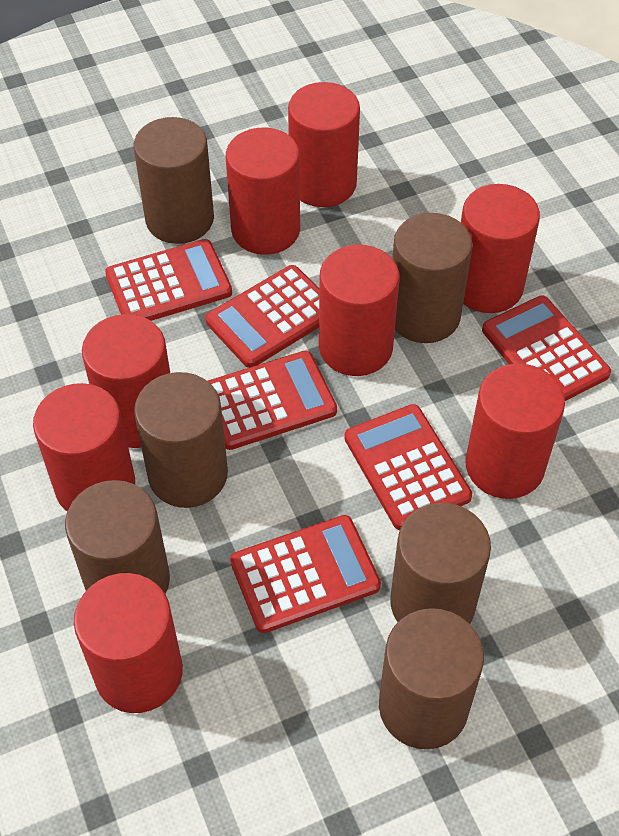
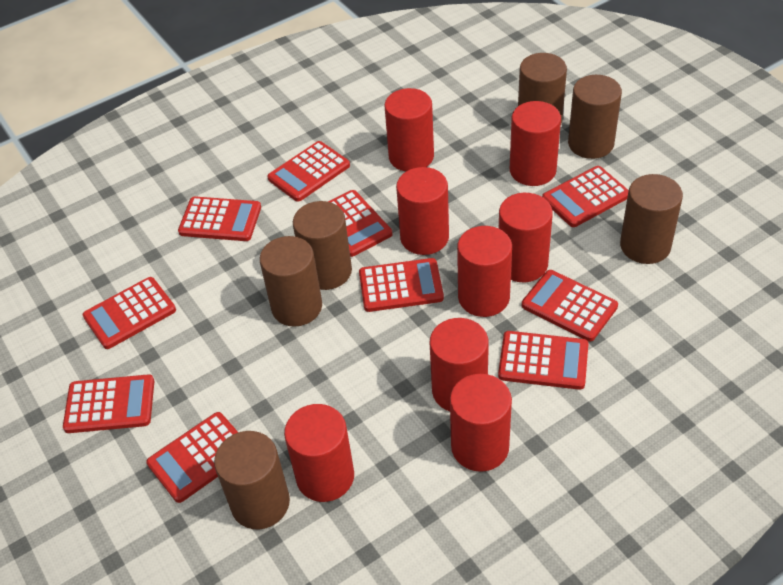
red calculator: 6 -> 10

